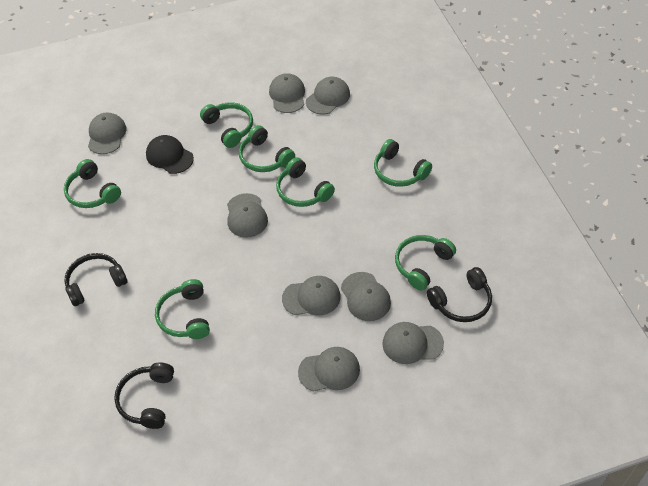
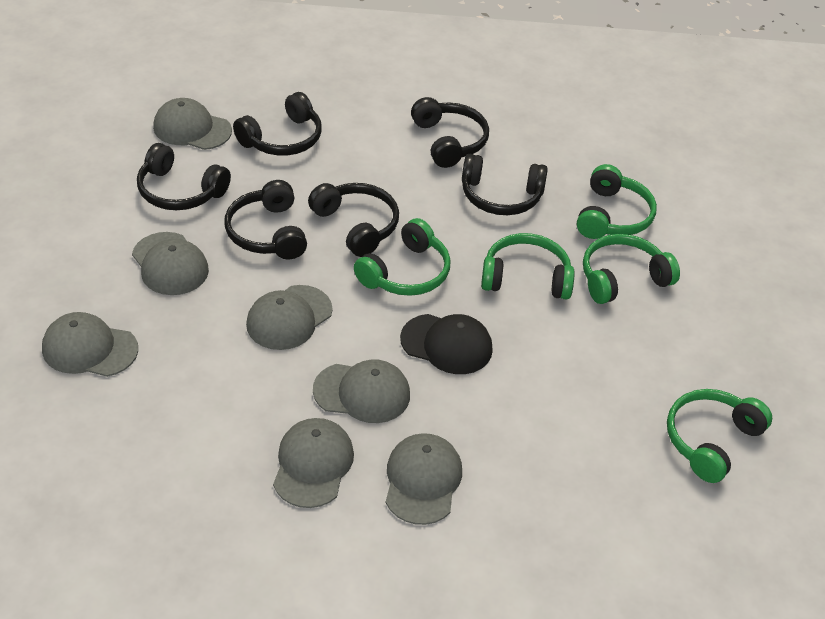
black headphones: 3 -> 6
green headphones: 7 -> 5
grey cap: 8 -> 7

